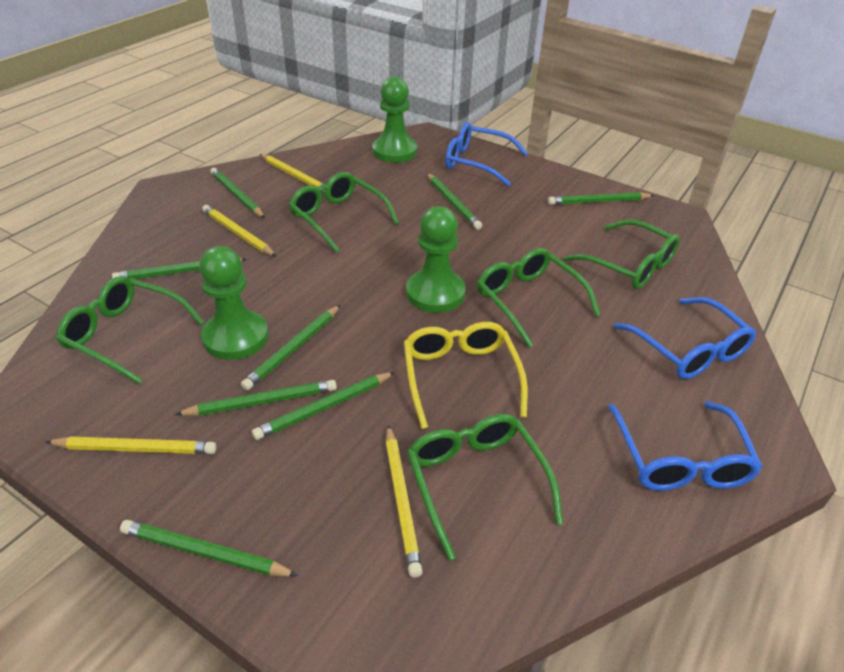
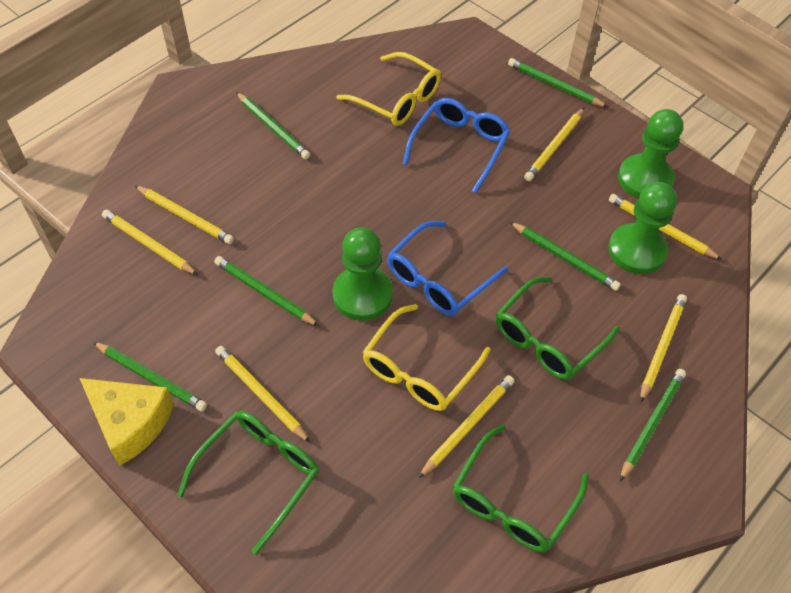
blue glasses: 3 -> 2
green glasses: 5 -> 3
green pencil: 8 -> 6
yellow cheese: 0 -> 1
yellow glasses: 1 -> 2
yellow pencil: 4 -> 7

